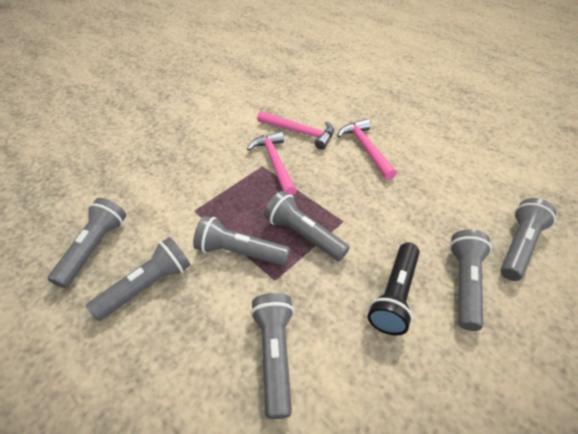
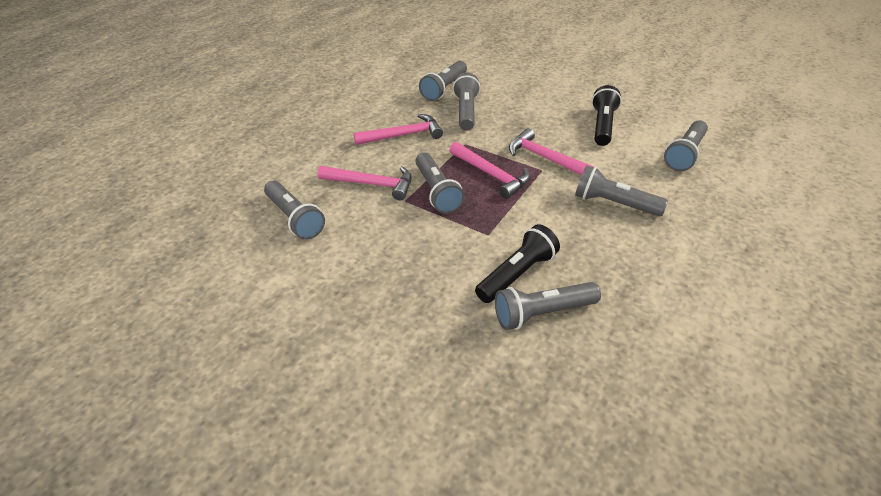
black flashlight: 1 -> 2
pink hammer: 3 -> 4

